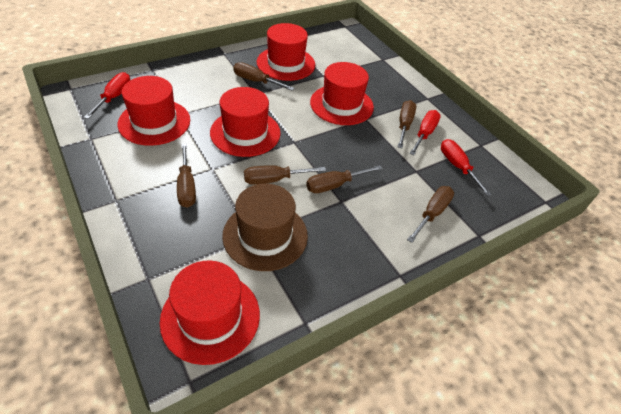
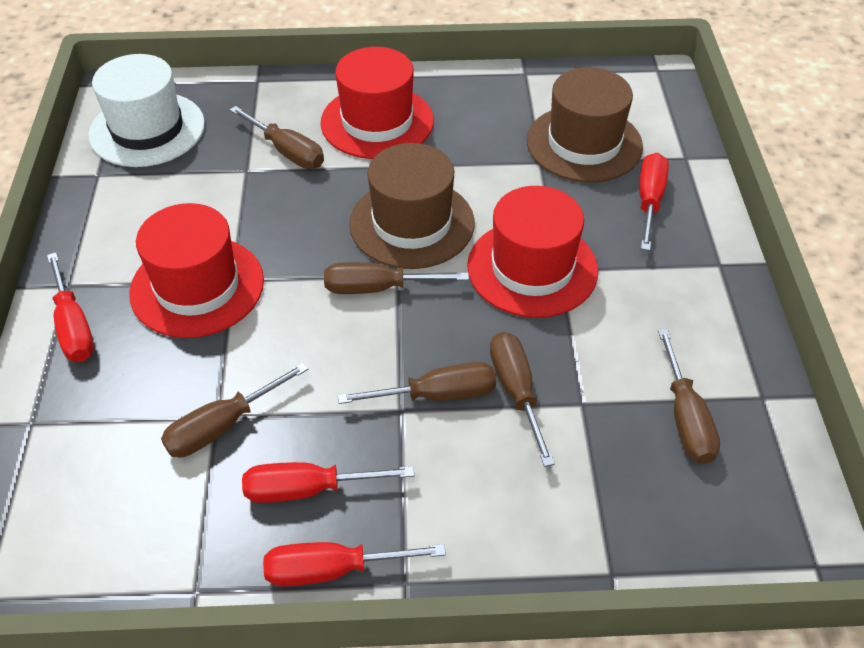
brown hat: 1 -> 2
red hat: 5 -> 3
red screwdriver: 3 -> 4
white hat: 0 -> 1

